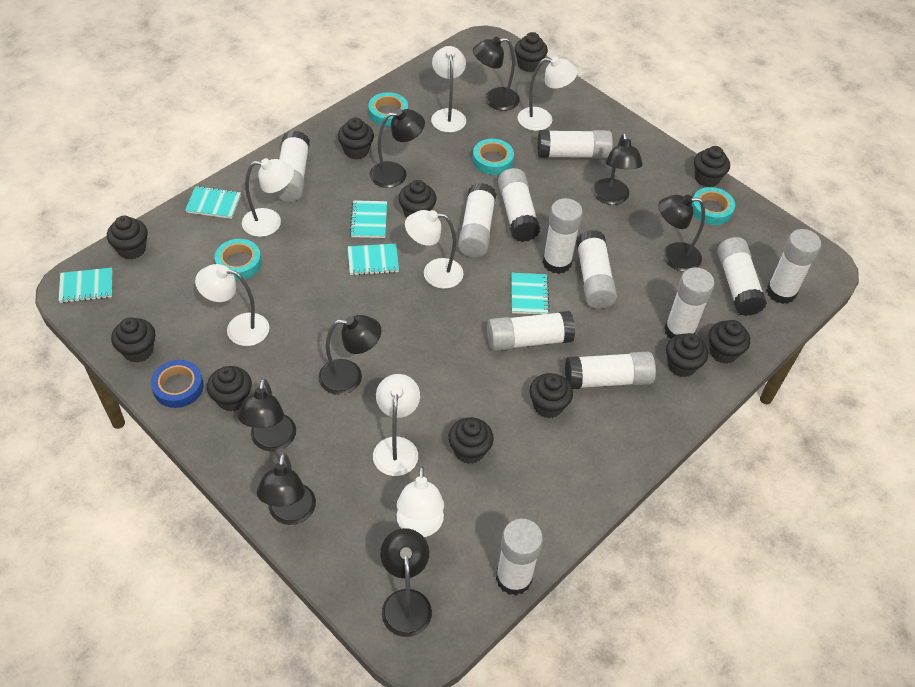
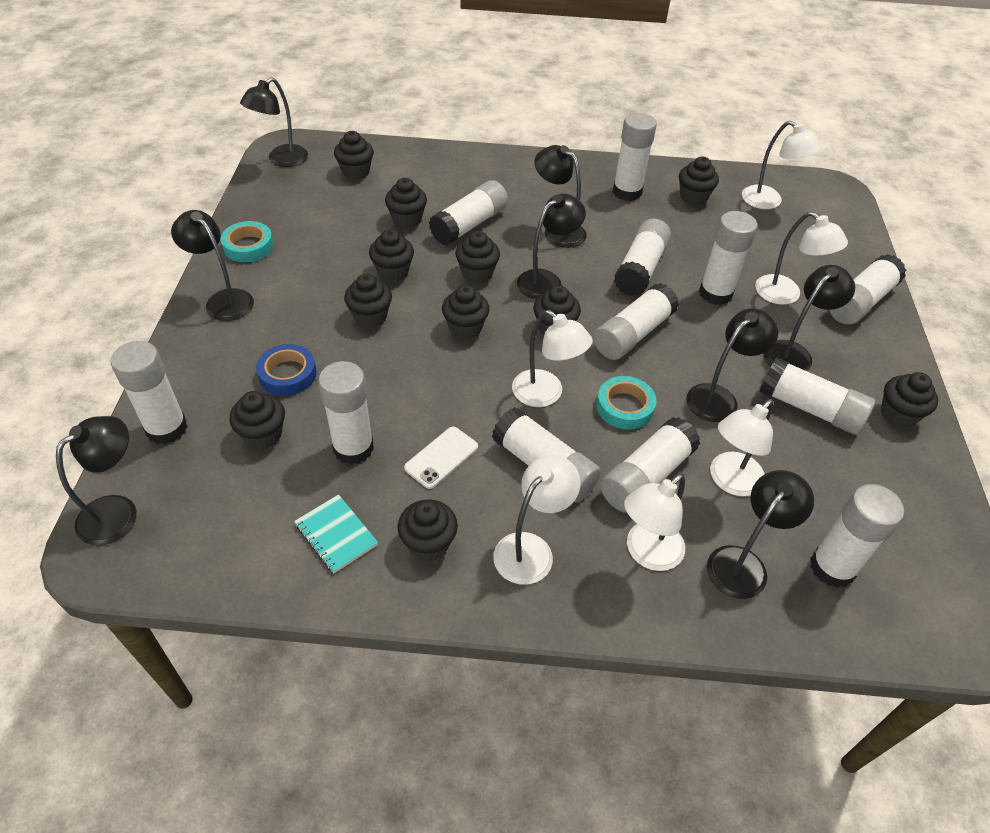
turquoise notebook: 5 -> 1
turquoise tape: 4 -> 2
white lamp: 7 -> 6
white phone: 0 -> 1

